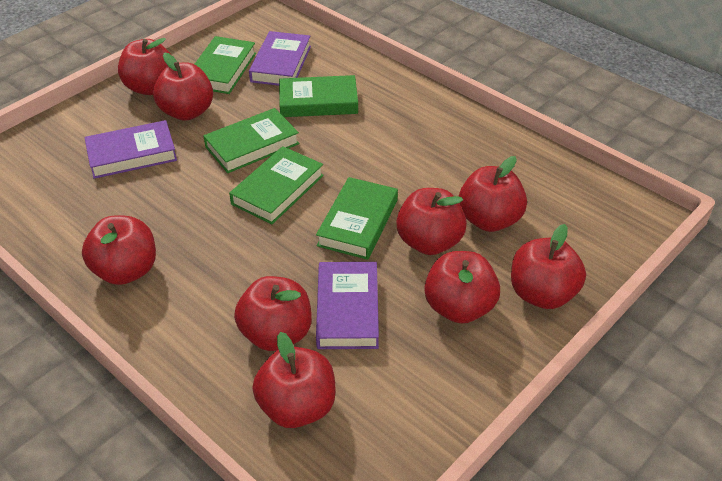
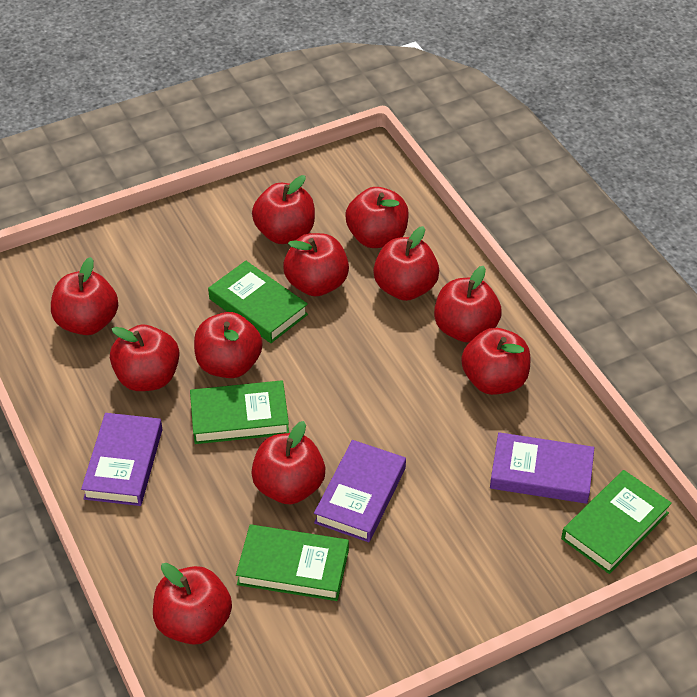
green book: 5 -> 4
red apple: 9 -> 11

